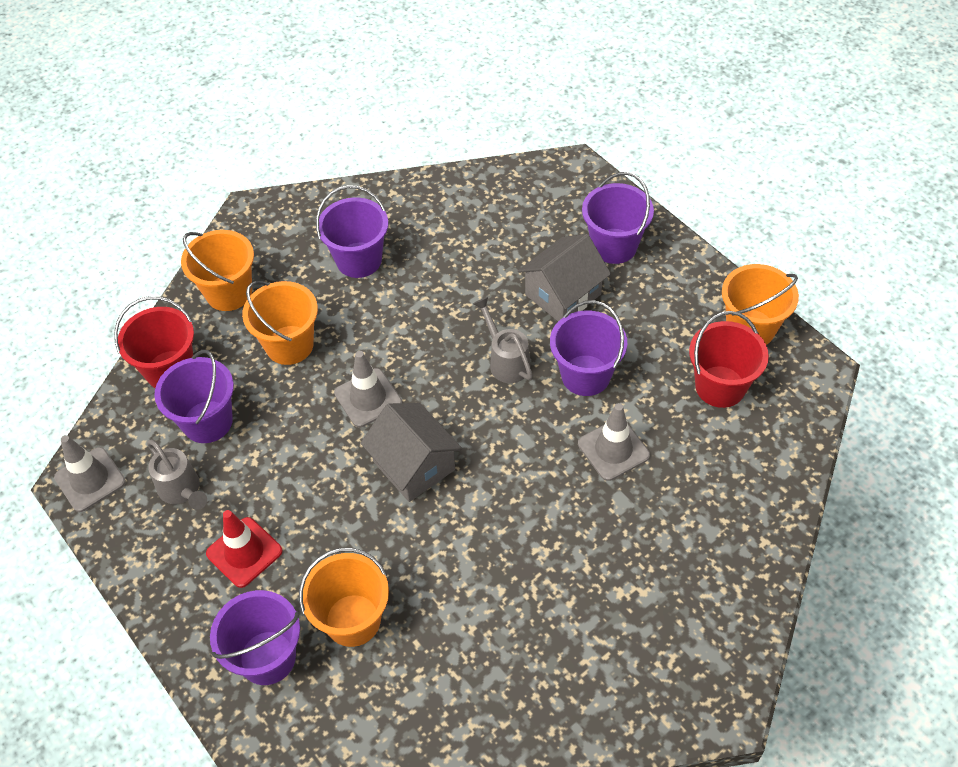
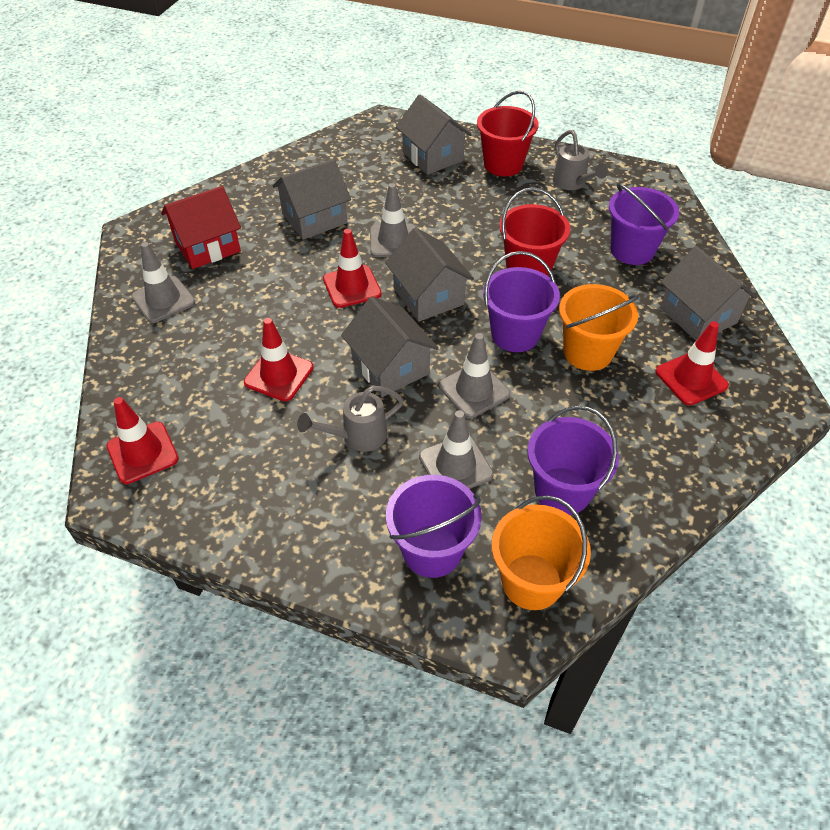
grey house: 2 -> 5
grey traffic cone: 3 -> 4
orange bucket: 4 -> 2
purple bucket: 5 -> 4
red house: 0 -> 1
red traffic cone: 1 -> 4

